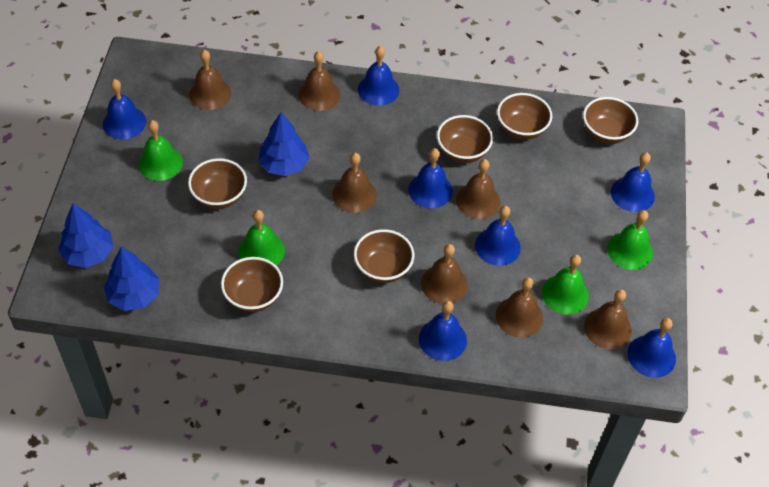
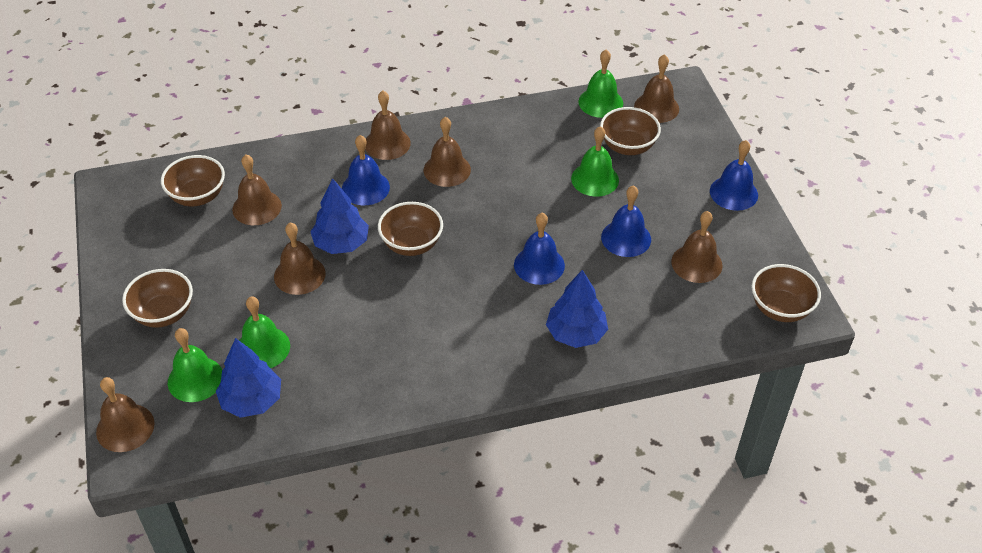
blue bell: 7 -> 4
brown bowl: 6 -> 5

